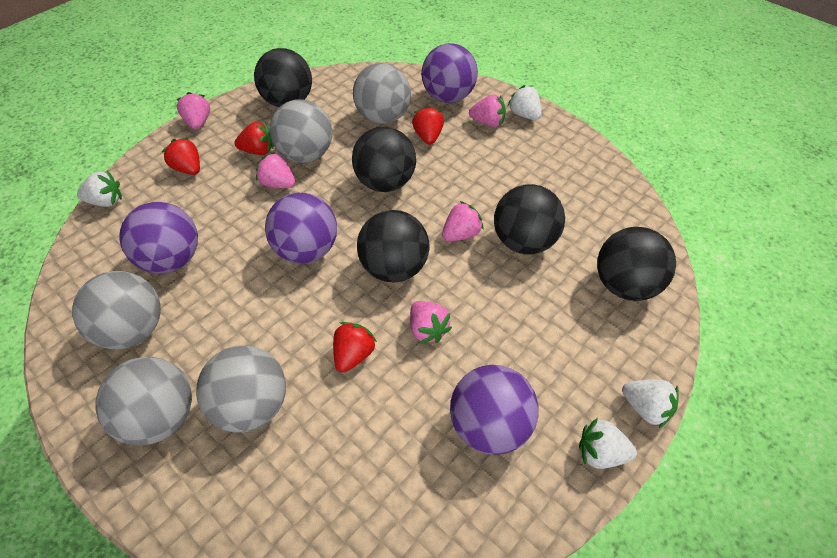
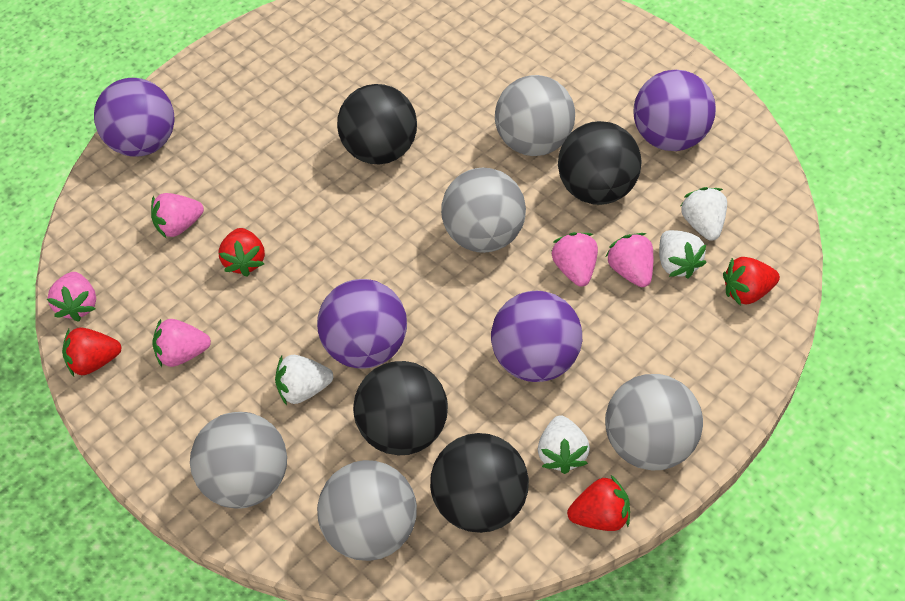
black ball: 5 -> 4

